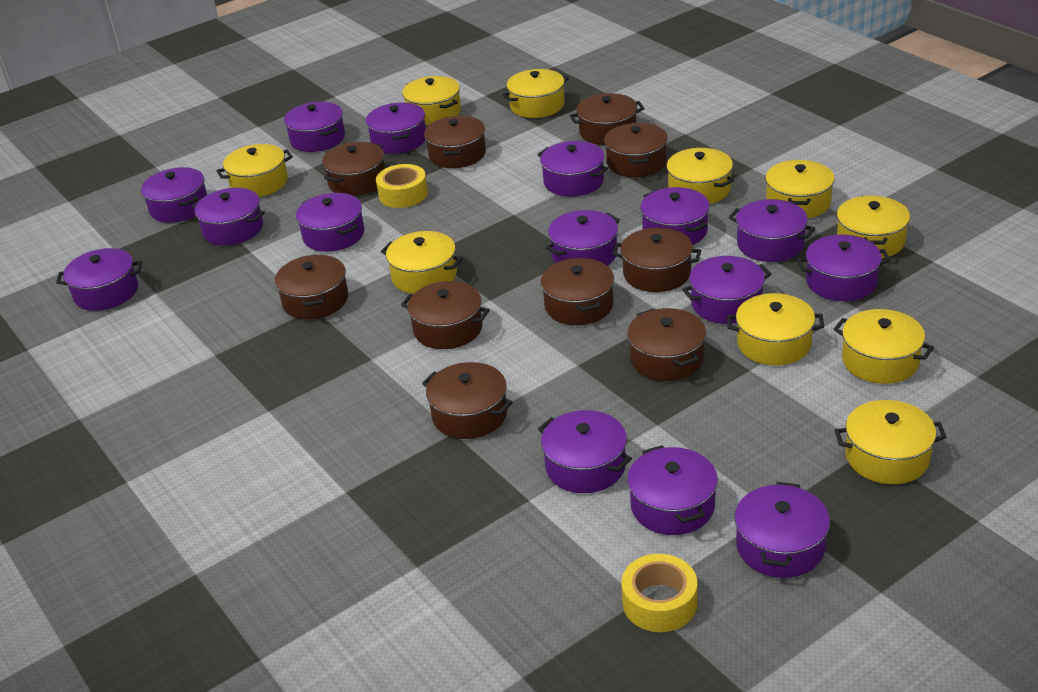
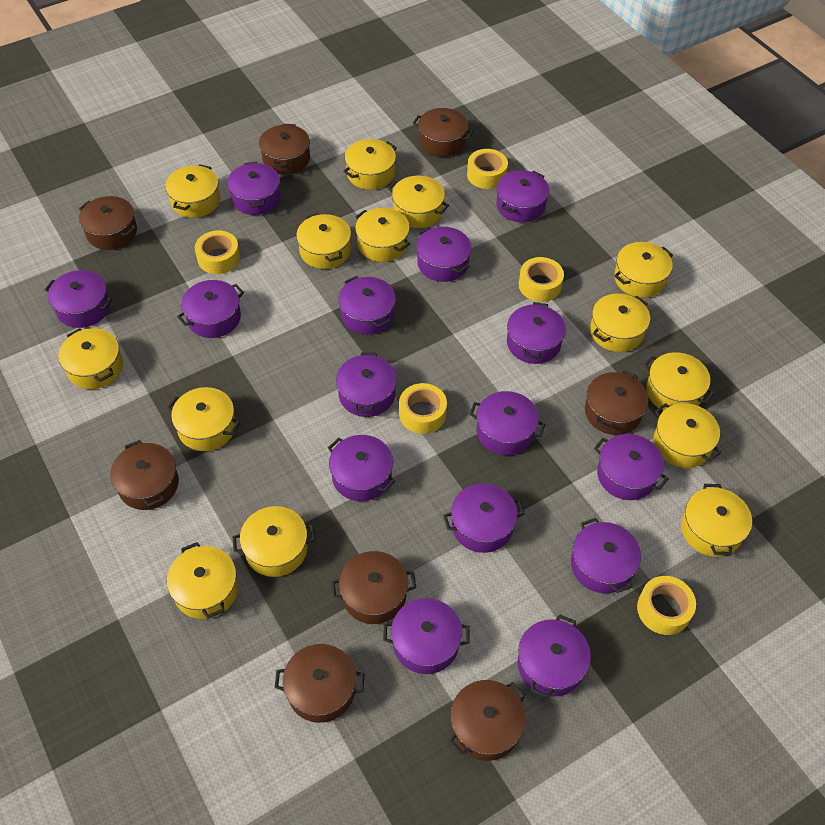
brown pot: 10 -> 8
yellow pot: 10 -> 14
yellow tape: 2 -> 5

